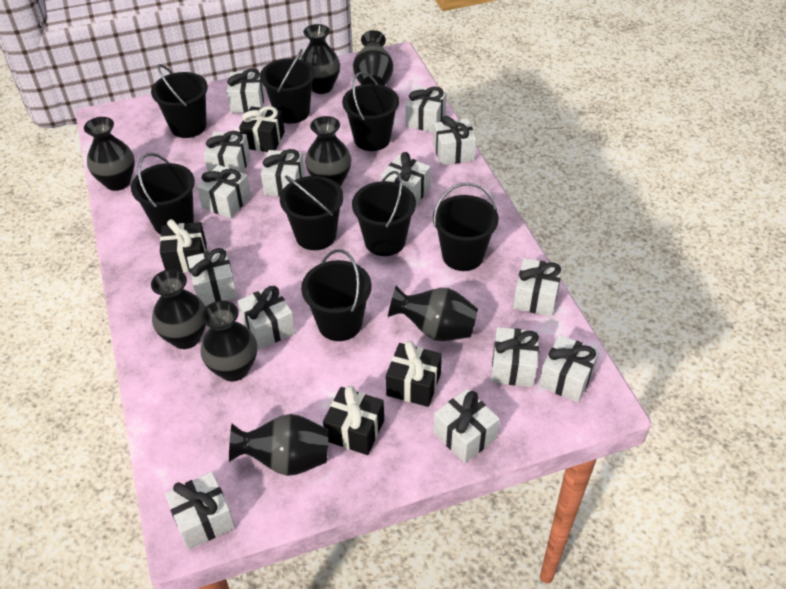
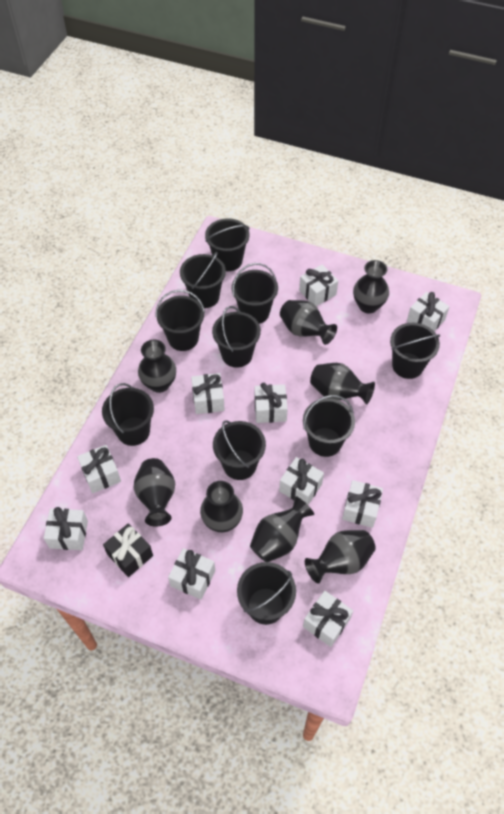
black bucket: 8 -> 10
black gift: 4 -> 1
white gift: 14 -> 10

